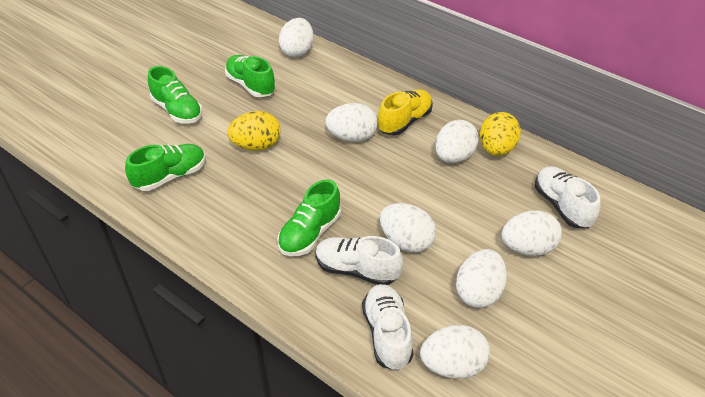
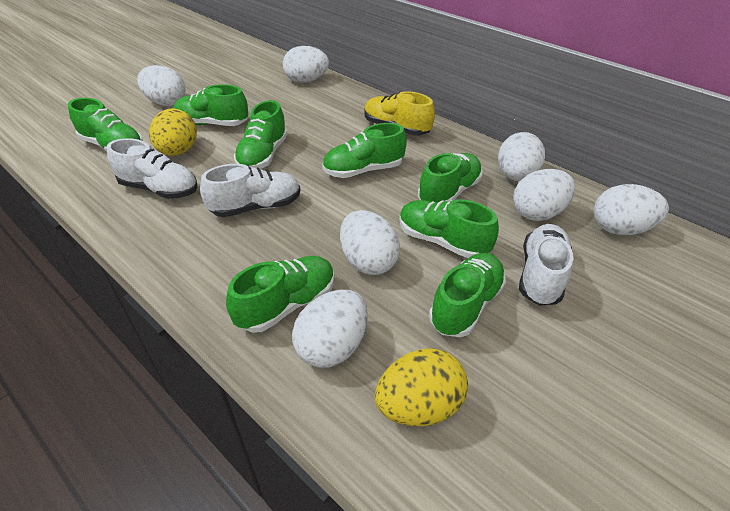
green shoe: 4 -> 8

